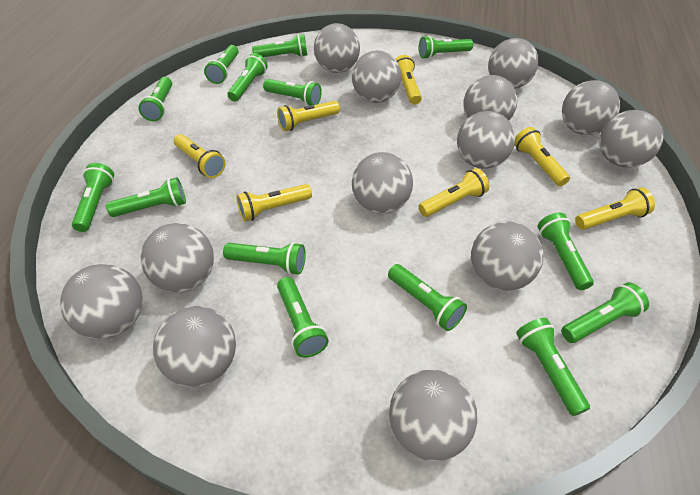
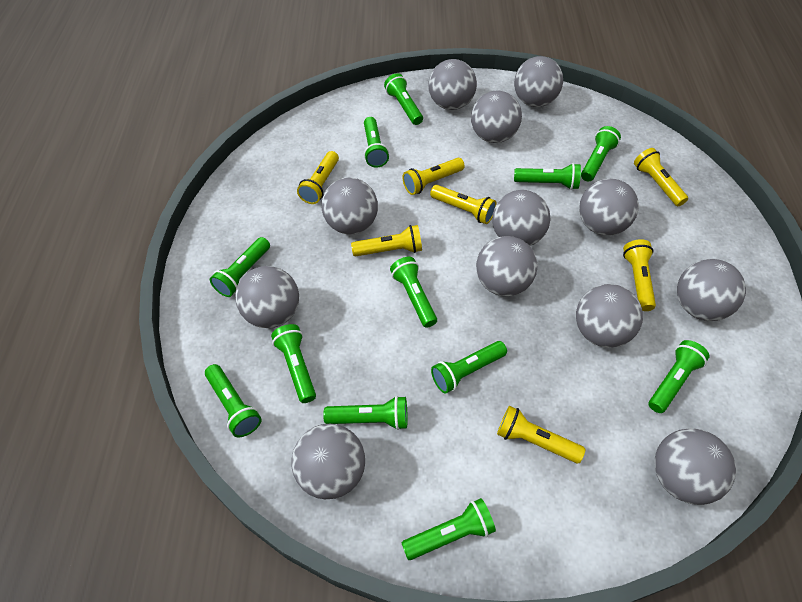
green flashlight: 14 -> 12
grey ball: 13 -> 12

